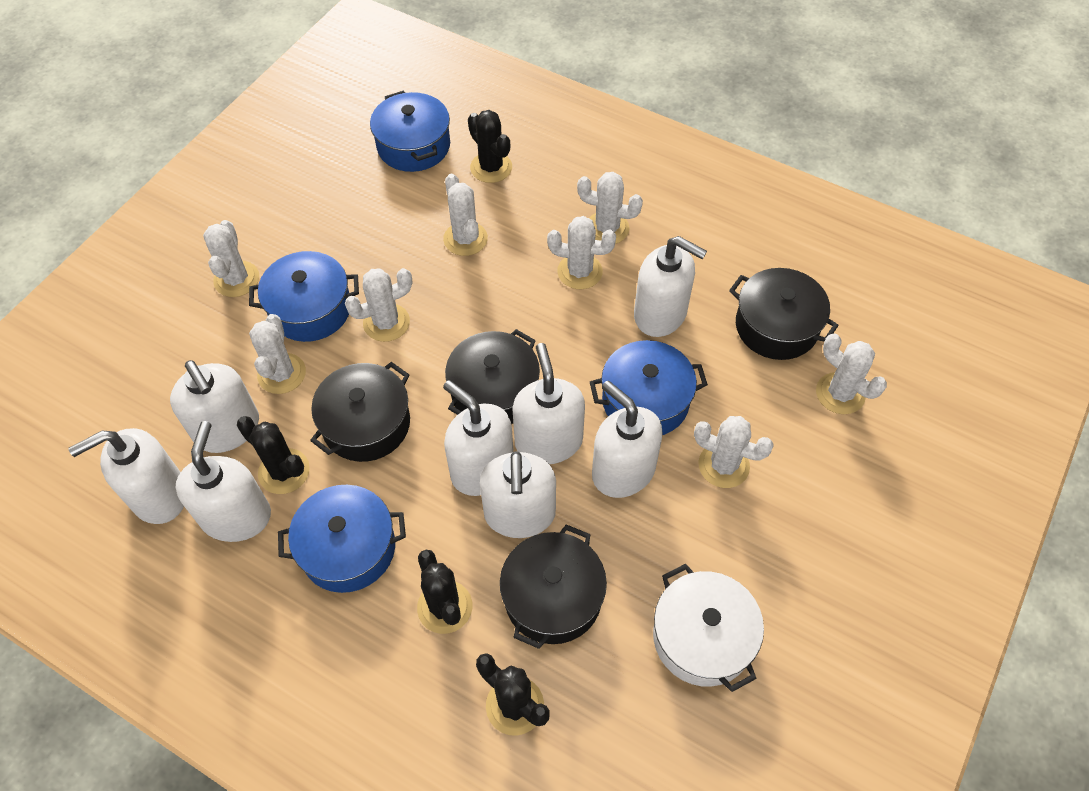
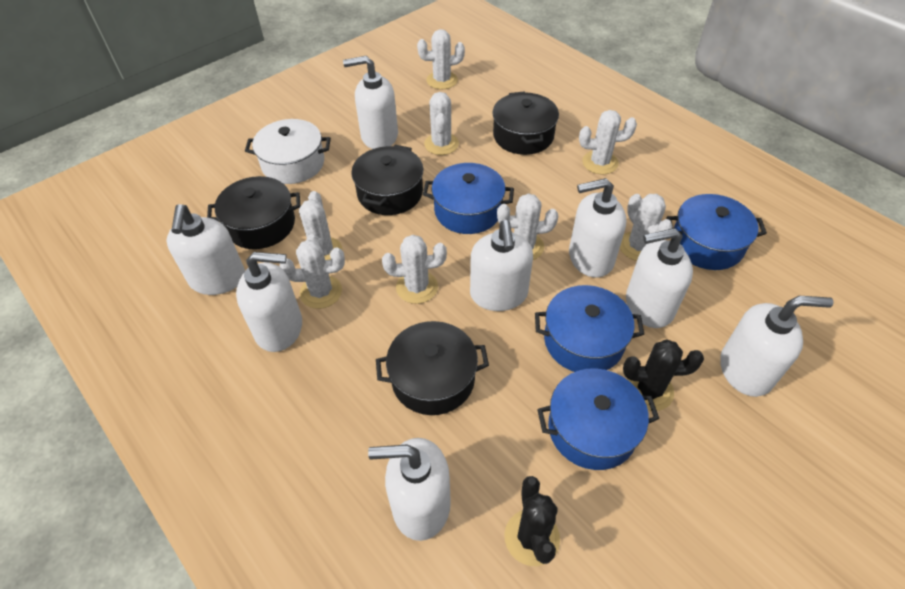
black cactus: 4 -> 2

